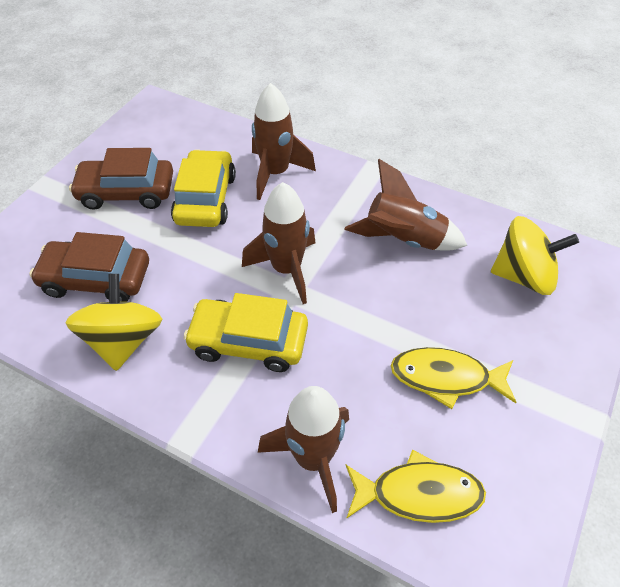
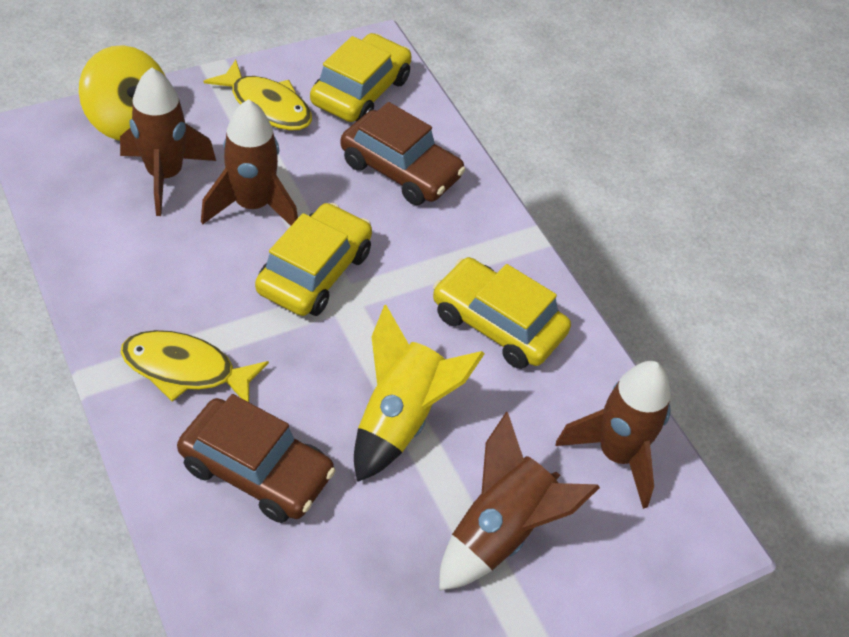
yellow car: 2 -> 3
yellow rocket: 0 -> 1
yellow spinning top: 2 -> 1

